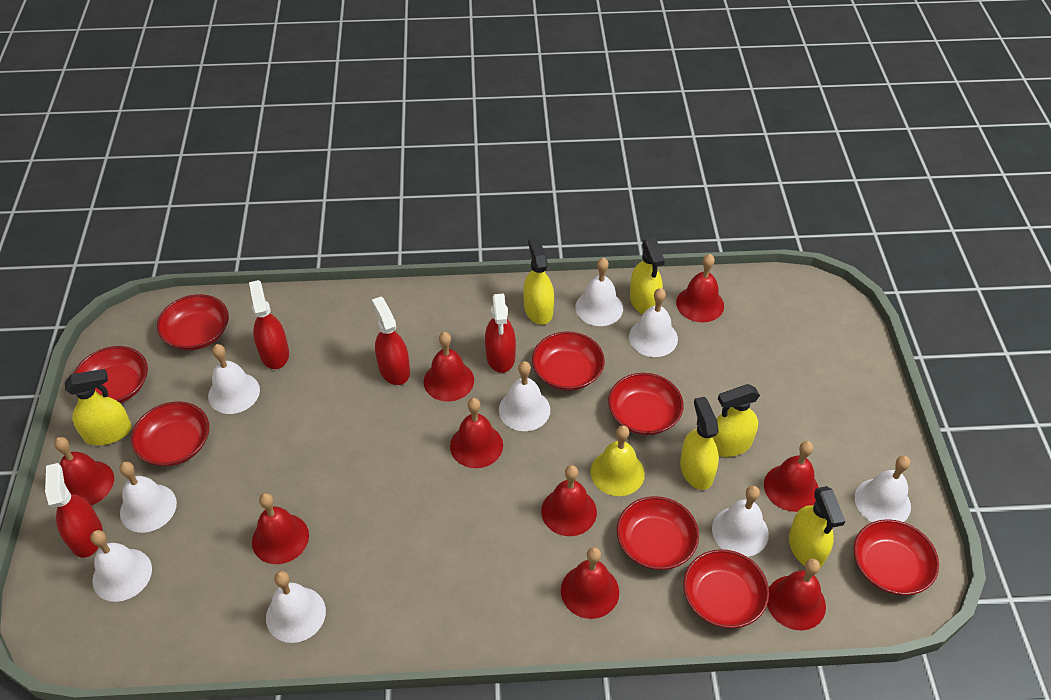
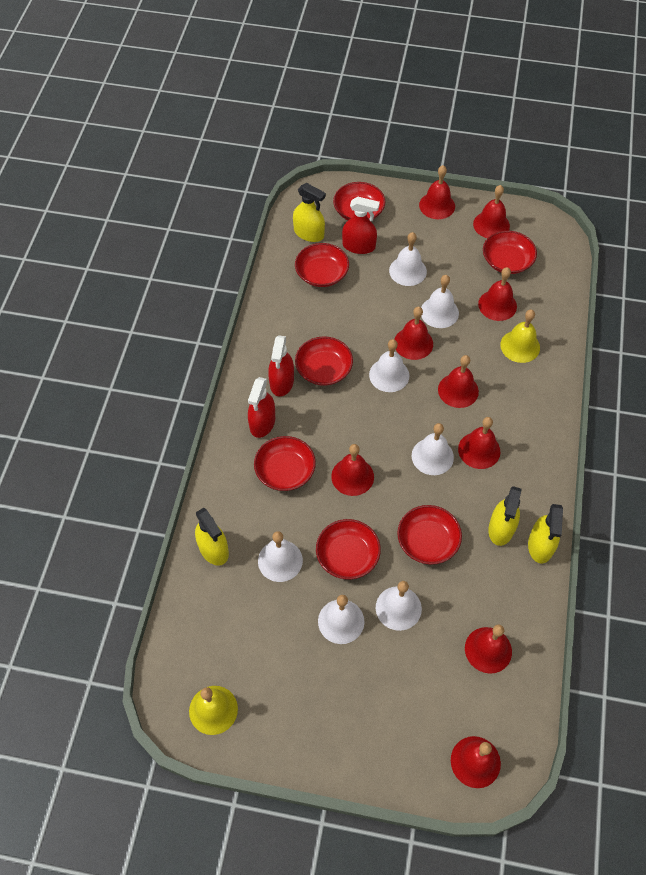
red bowl: 8 -> 7
red spray bottle: 4 -> 3
white bell: 9 -> 7
yellow bell: 1 -> 2
yellow spray bottle: 6 -> 4

